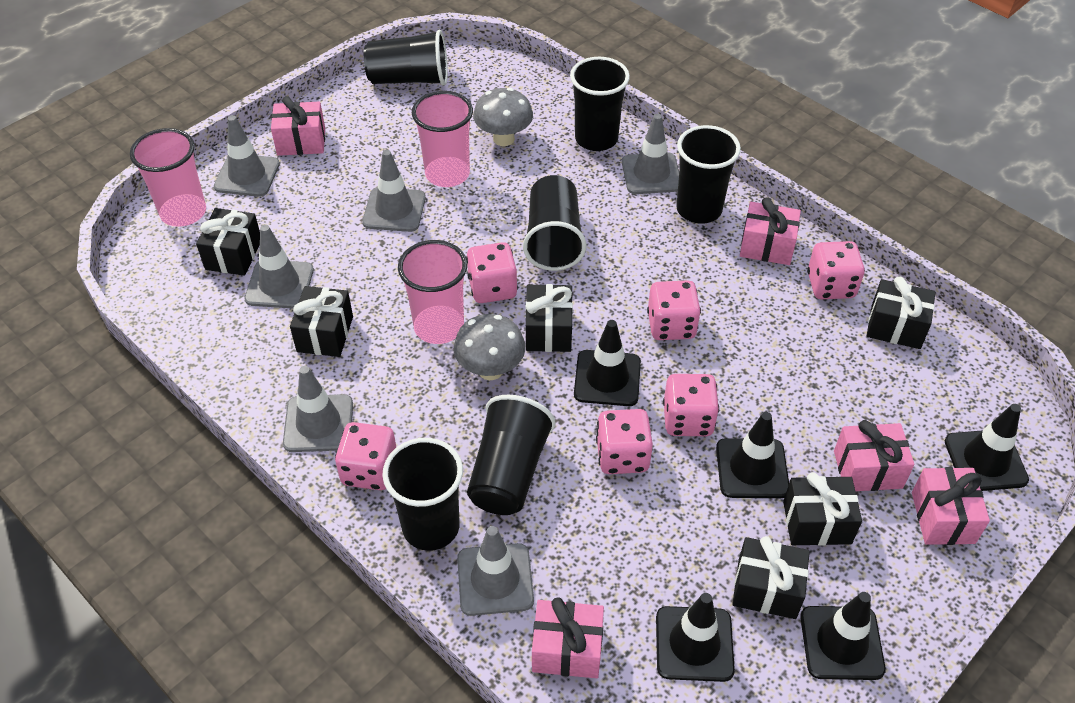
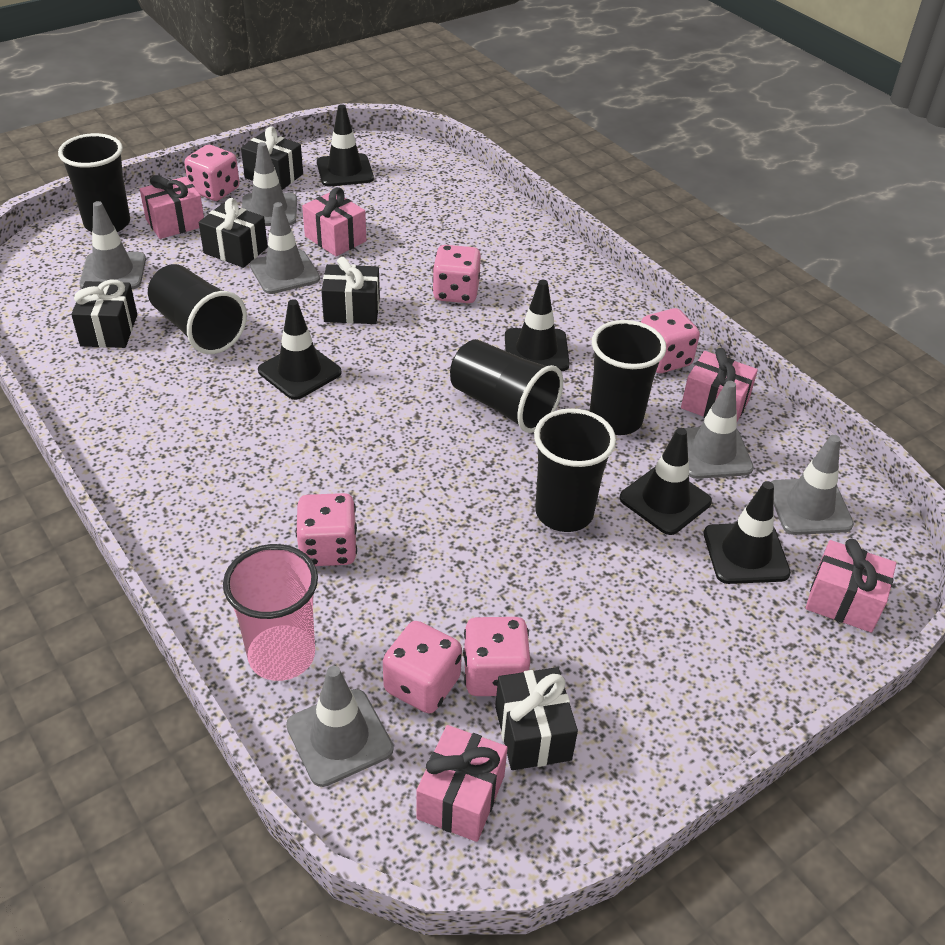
black cup: 6 -> 5
black gift: 6 -> 5
grey mushroom: 2 -> 0
pink cup: 3 -> 1

